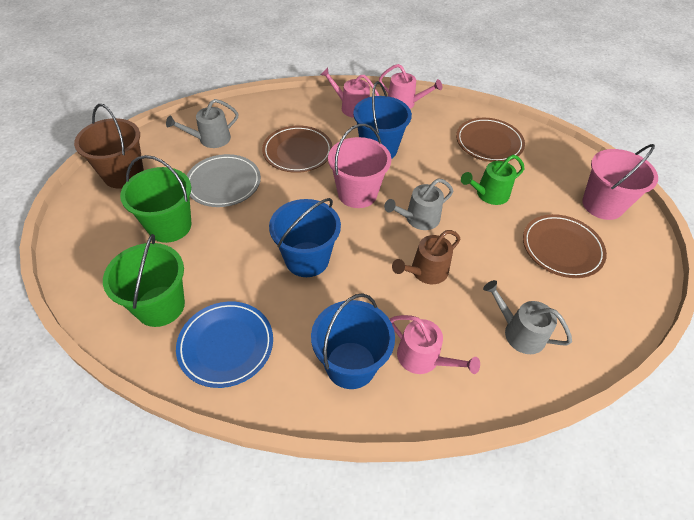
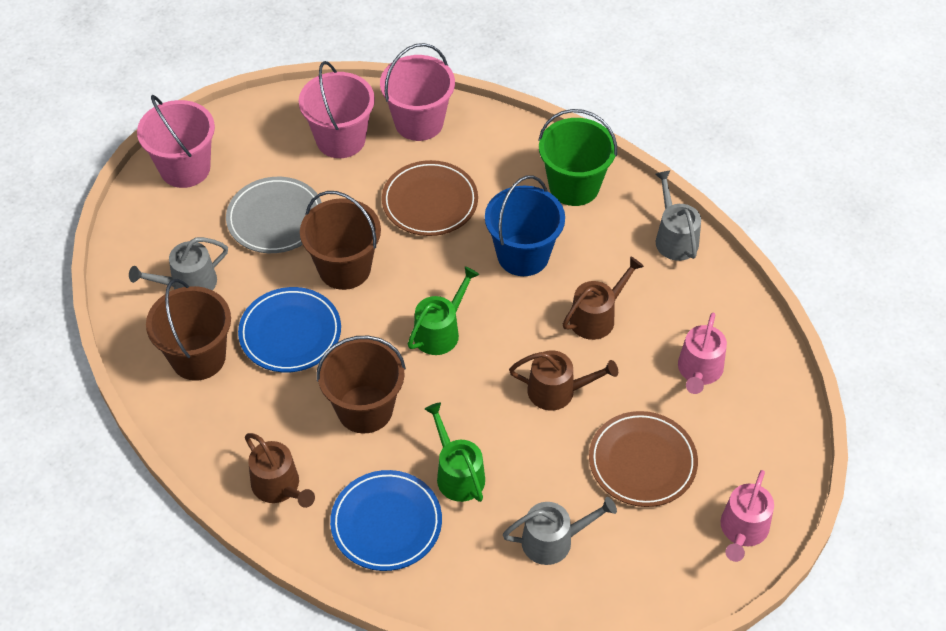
blue bucket: 3 -> 1
blue plate: 1 -> 2
brown bucket: 1 -> 3
brown plate: 3 -> 2
brown watering can: 1 -> 3
green bucket: 2 -> 1
green watering can: 1 -> 2
pink bucket: 2 -> 3
pink watering can: 3 -> 2

